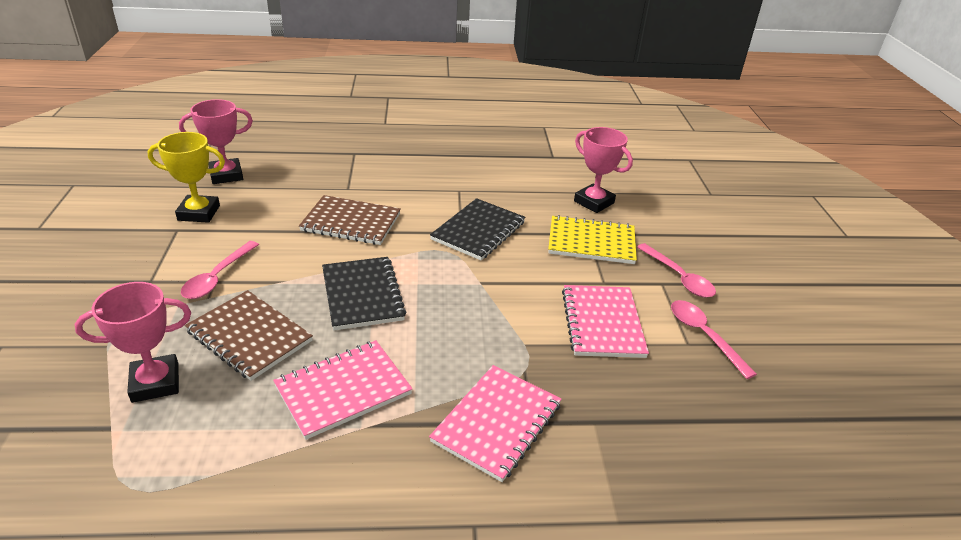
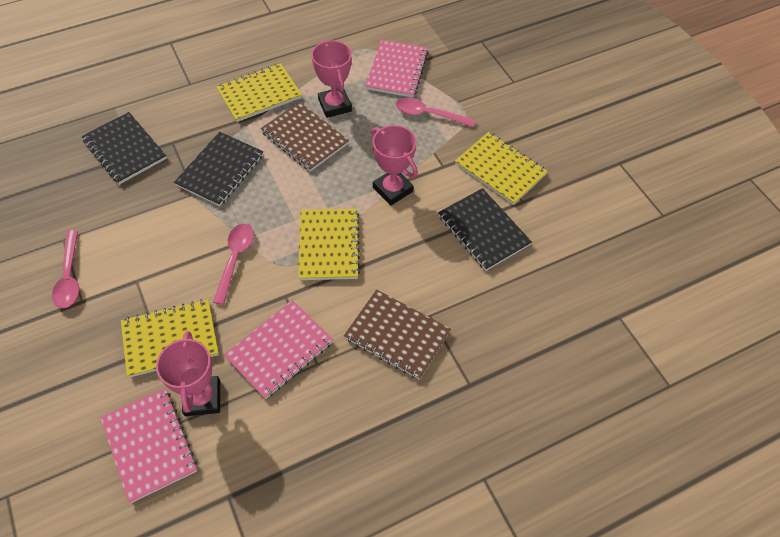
black notebook: 2 -> 3
yellow notebook: 1 -> 4
yellow trophy: 1 -> 0

